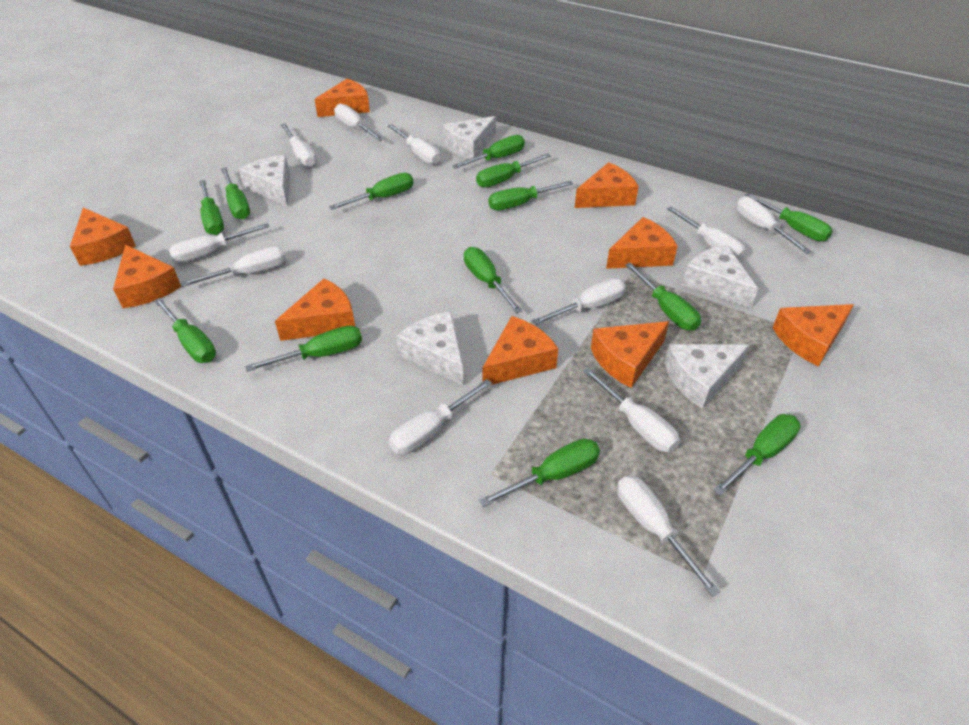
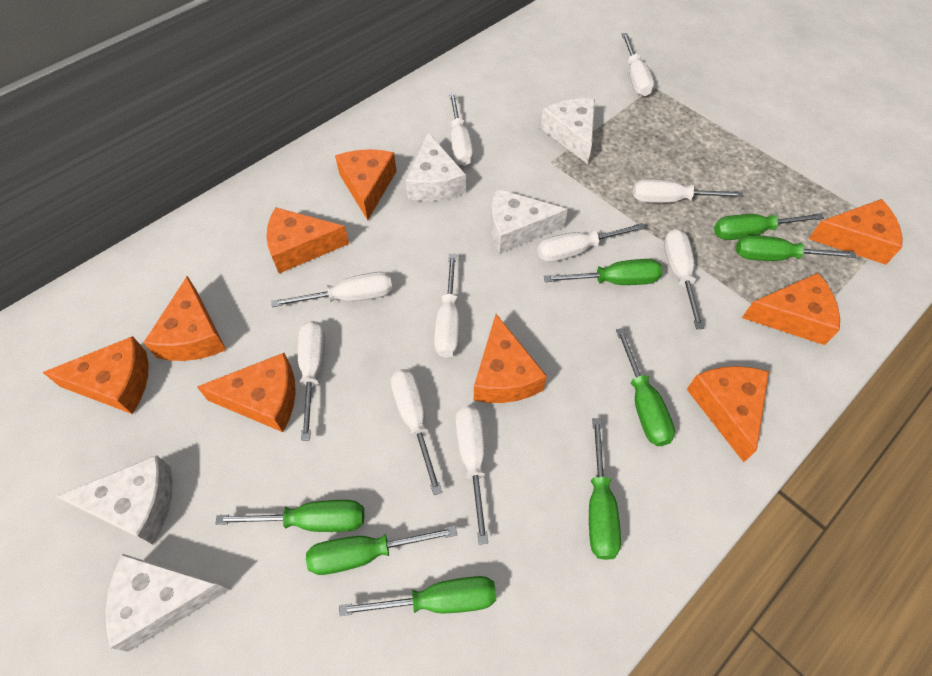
green screwdriver: 13 -> 8
white screwdriver: 11 -> 10

